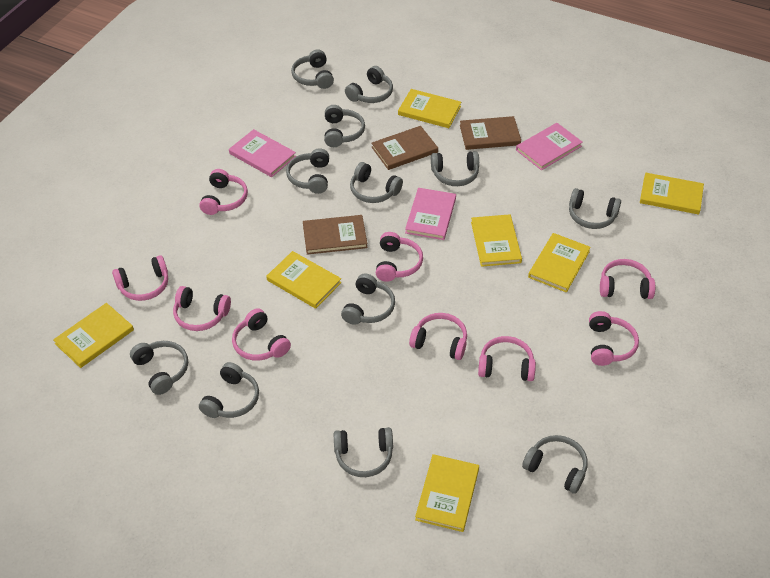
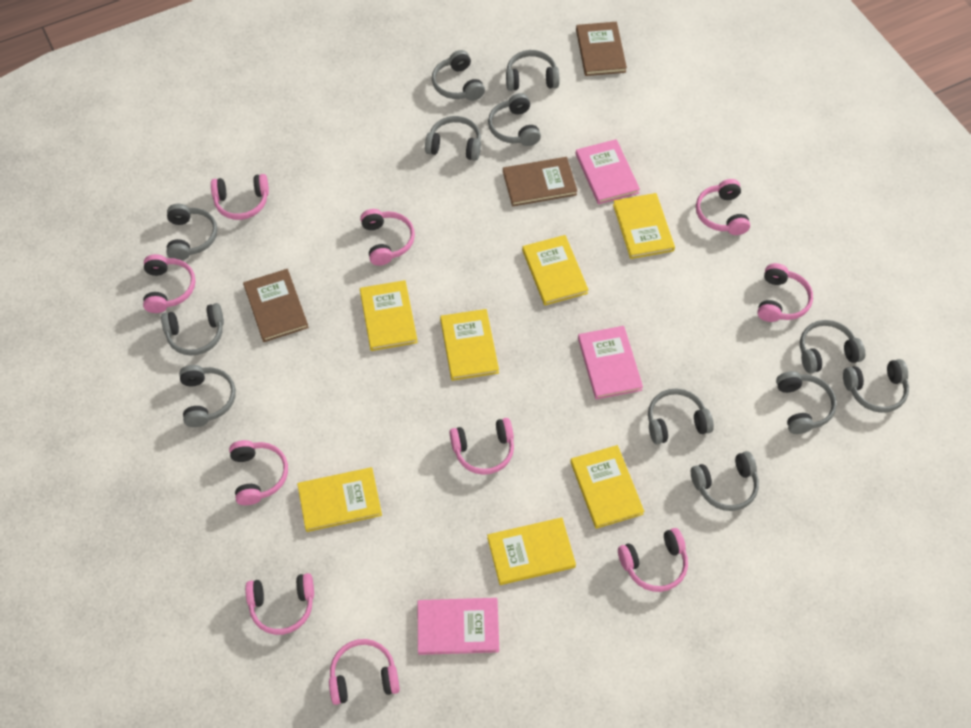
pink headphones: 9 -> 10

